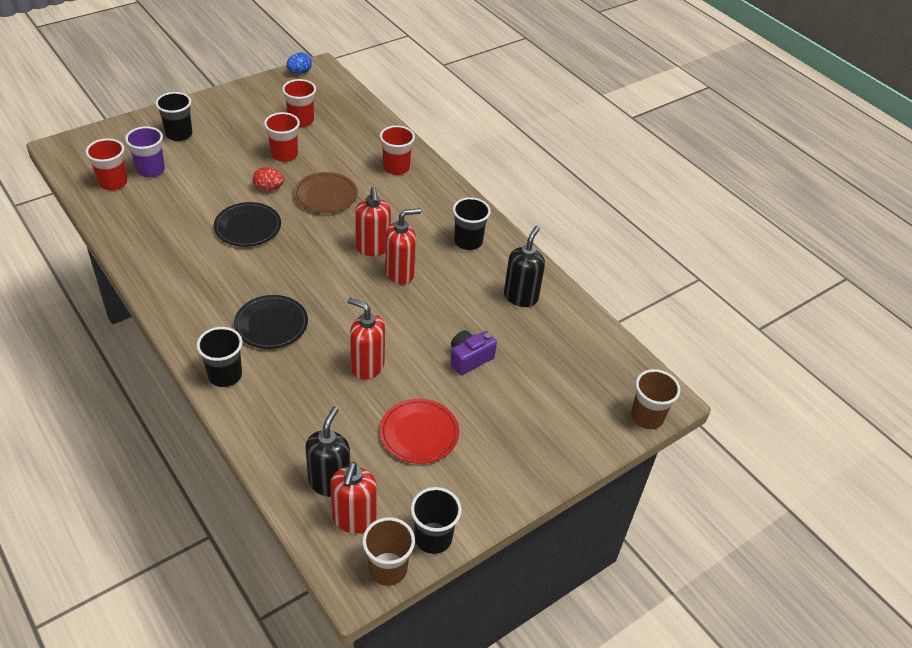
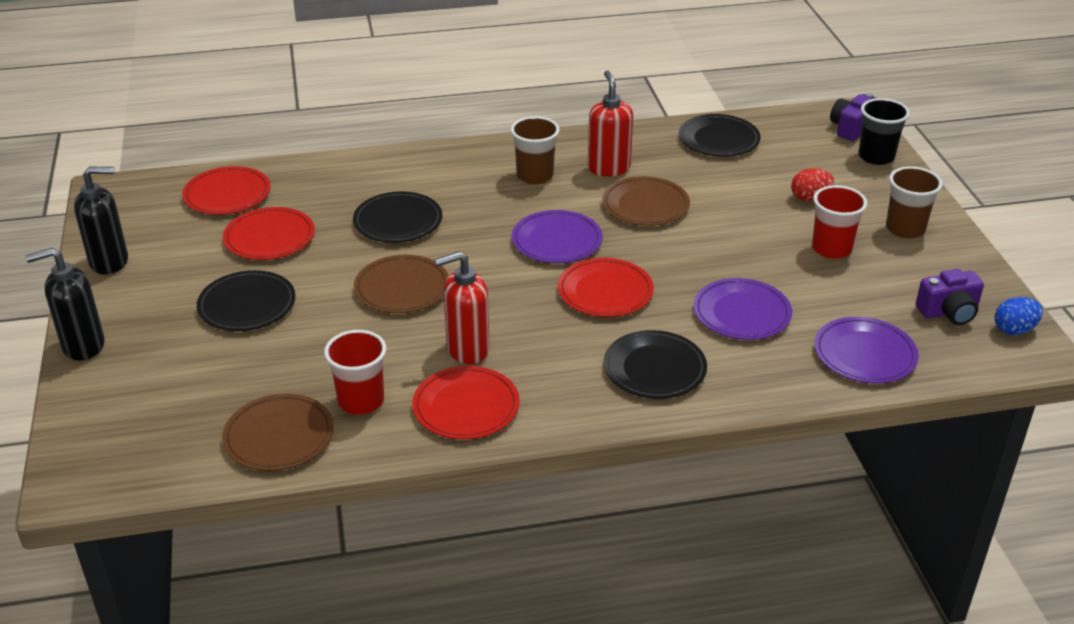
black cup: 4 -> 1
black plate: 2 -> 4
brown plate: 1 -> 3
purple camera: 1 -> 2
purple cup: 1 -> 0
purple plate: 0 -> 3
red cup: 4 -> 2
red plate: 1 -> 4
red soap dispenser: 4 -> 2

